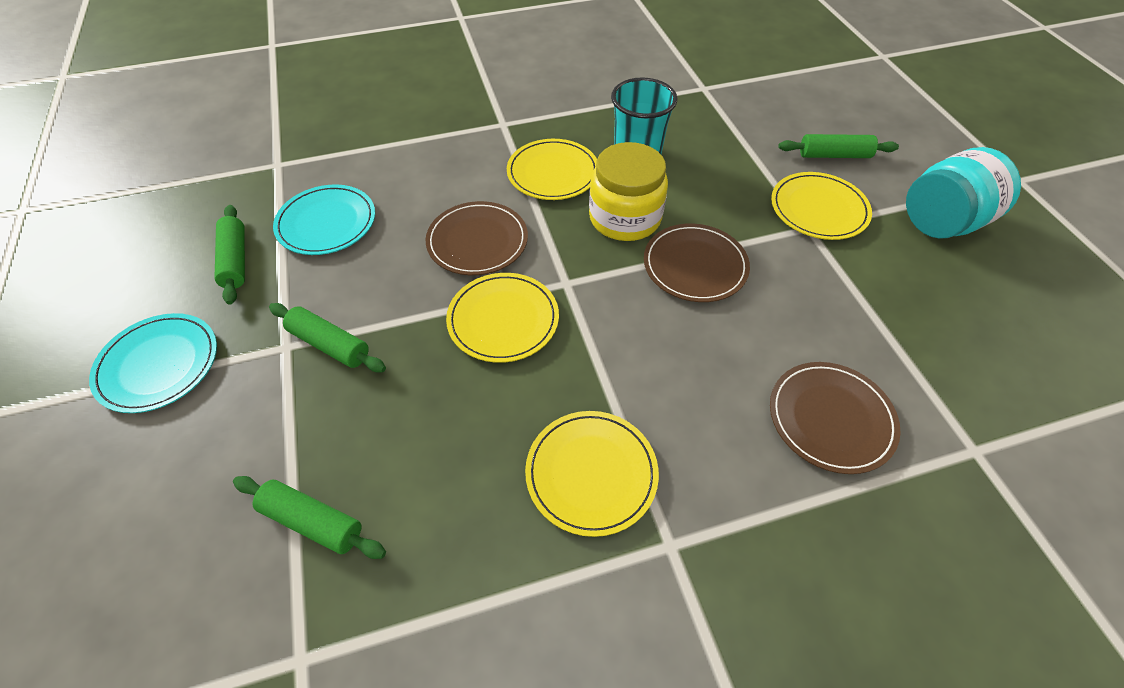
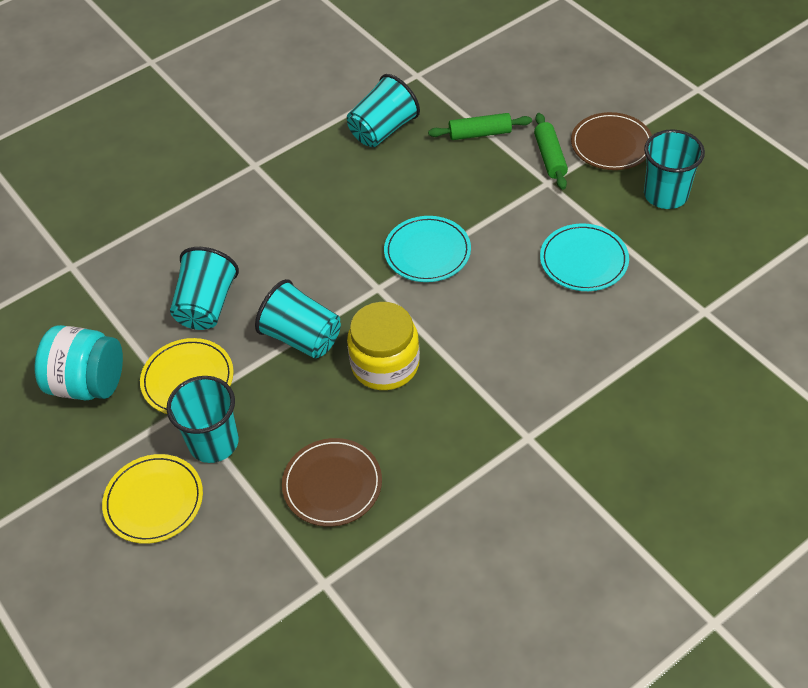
brown plate: 3 -> 2
green rolling pin: 4 -> 2
turquoise cup: 1 -> 5
yellow plate: 4 -> 2

